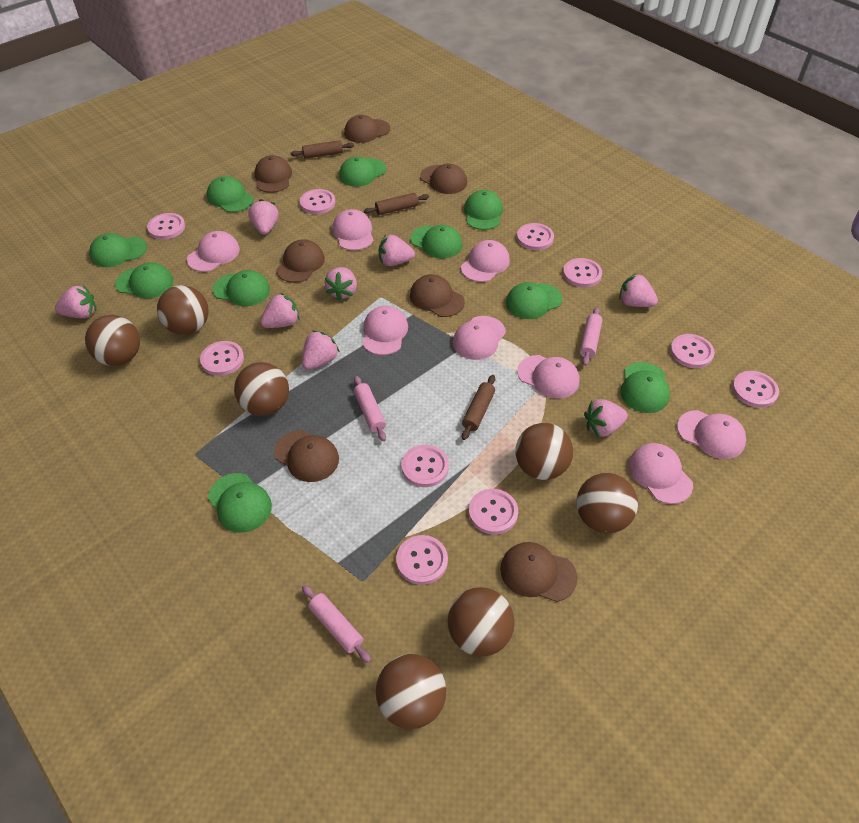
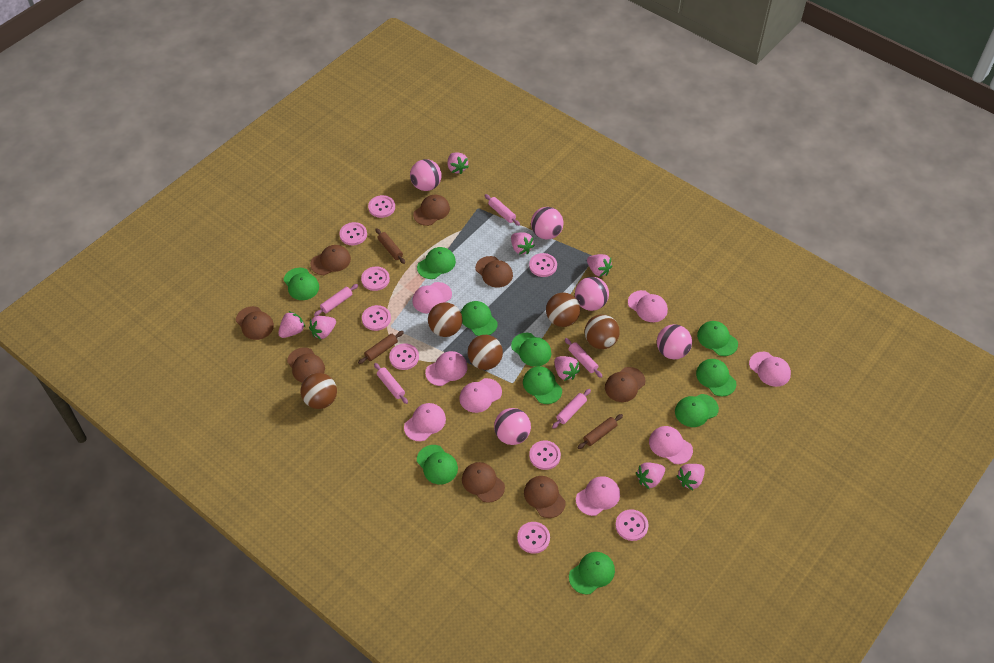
brown ball: 7 -> 5
brown cap: 7 -> 8
pink ball: 0 -> 5
pink button: 10 -> 9
pink rolling pin: 3 -> 5

